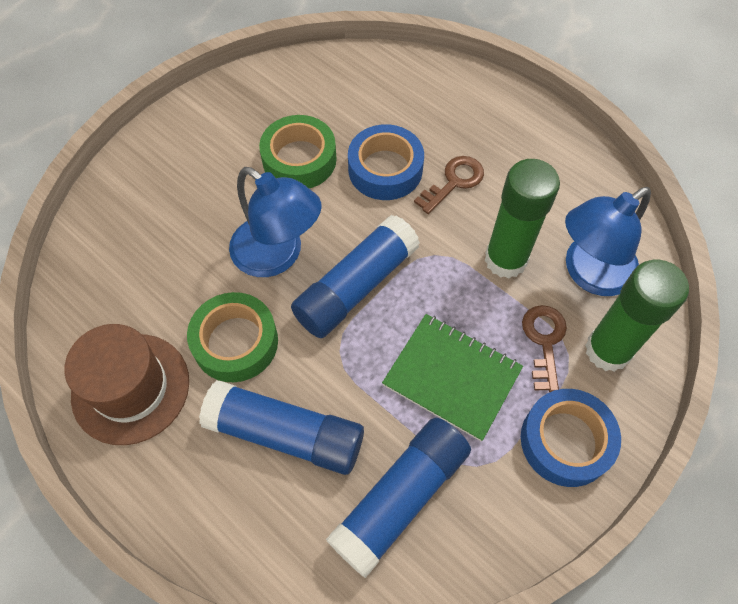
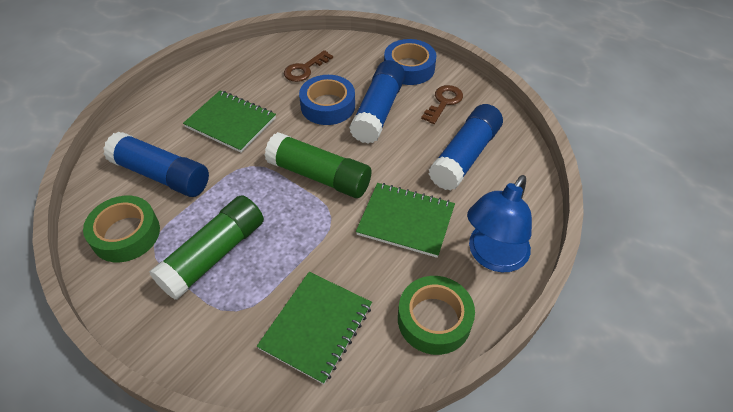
blue lamp: 2 -> 1
brown hat: 1 -> 0
green notebook: 1 -> 3

